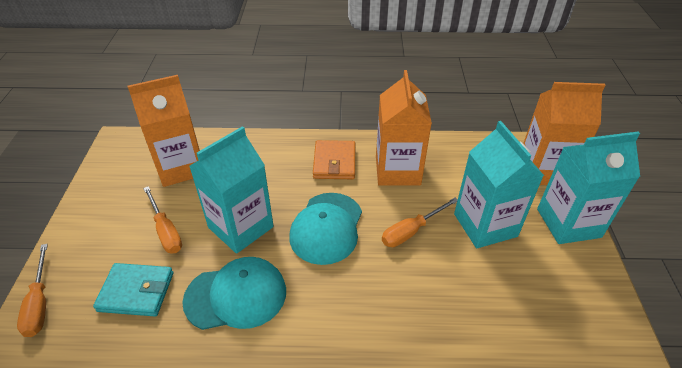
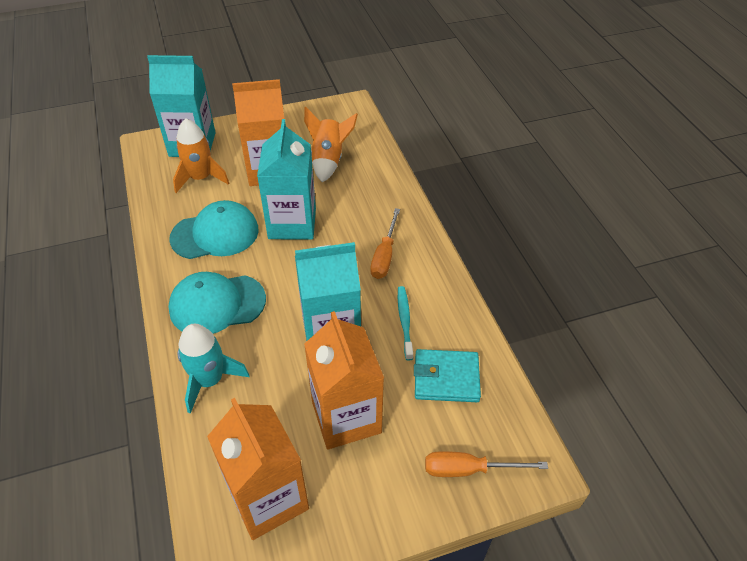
orange rocket: 0 -> 2
orange screwdriver: 3 -> 2
orange wallet: 1 -> 0
turquoise rocket: 0 -> 1
turquoise toothbrush: 0 -> 1

